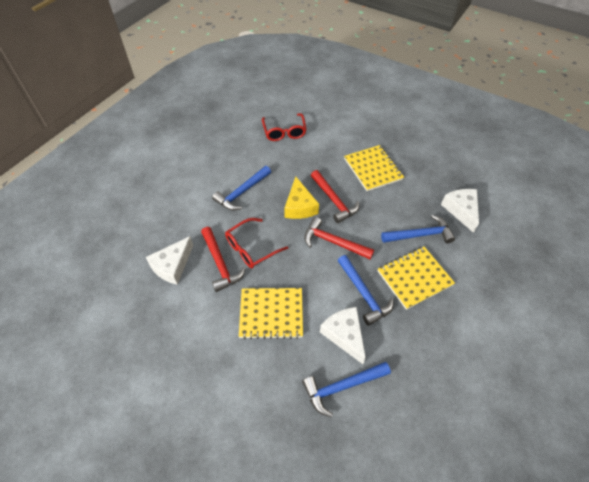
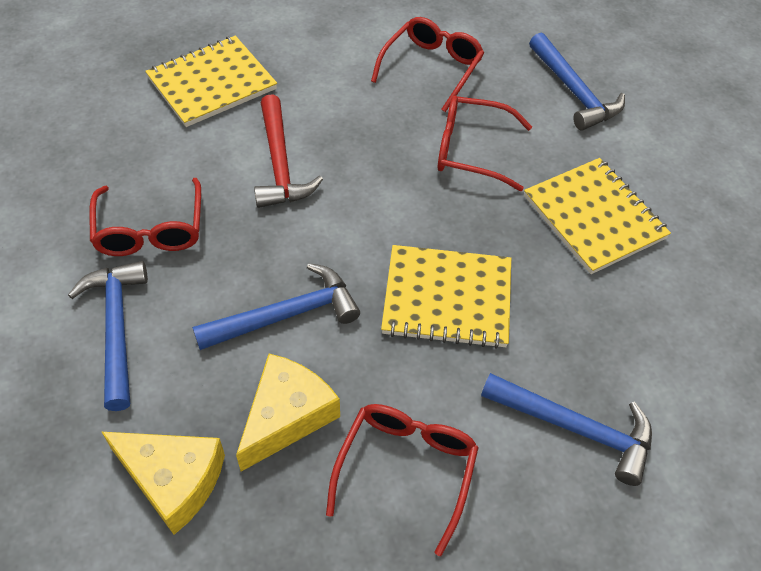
red glasses: 2 -> 4
red hammer: 3 -> 1
white cheese: 3 -> 0
yellow cheese: 1 -> 2

